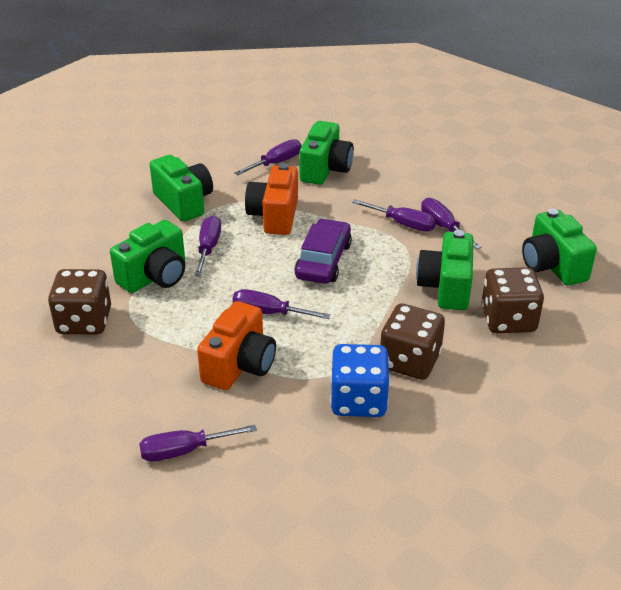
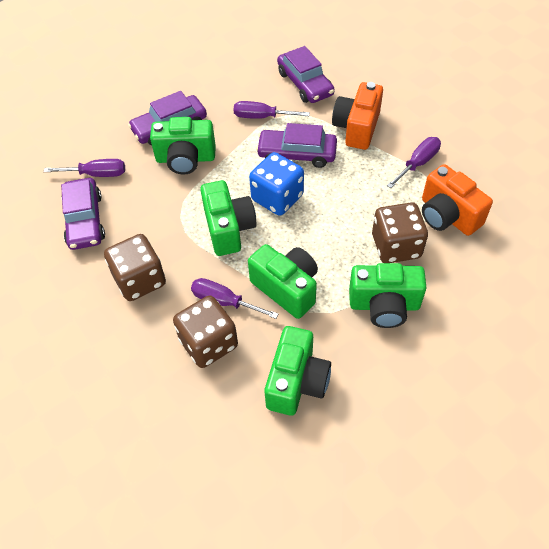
purple car: 1 -> 4
purple screwdriver: 6 -> 4

